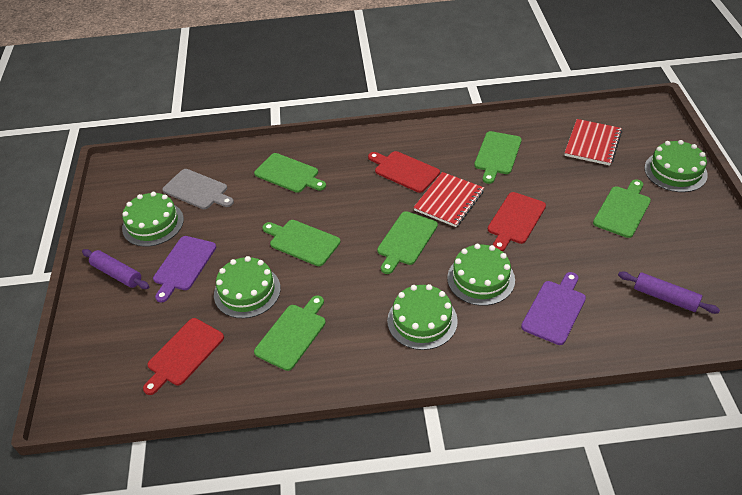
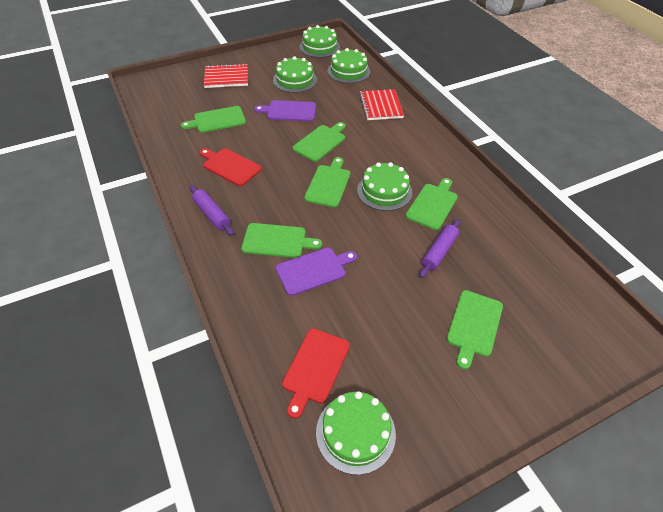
grey cutting board: 1 -> 0
red cutting board: 3 -> 2

